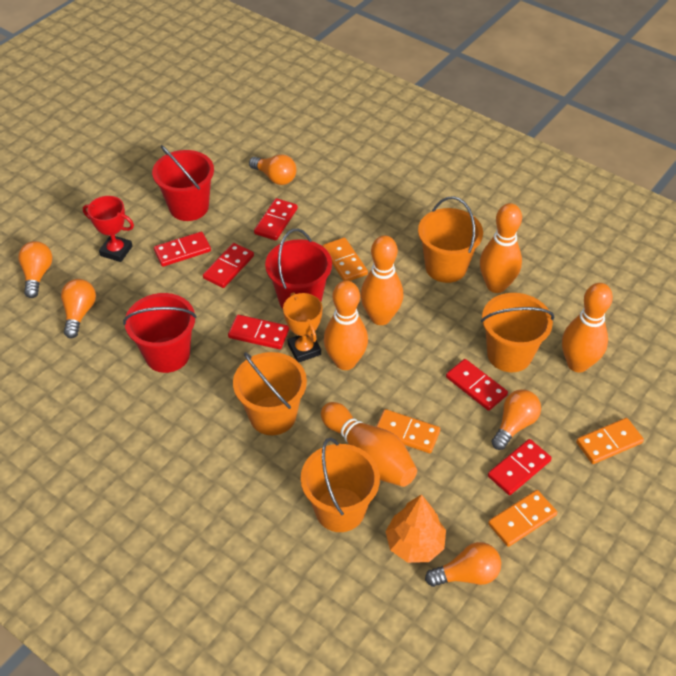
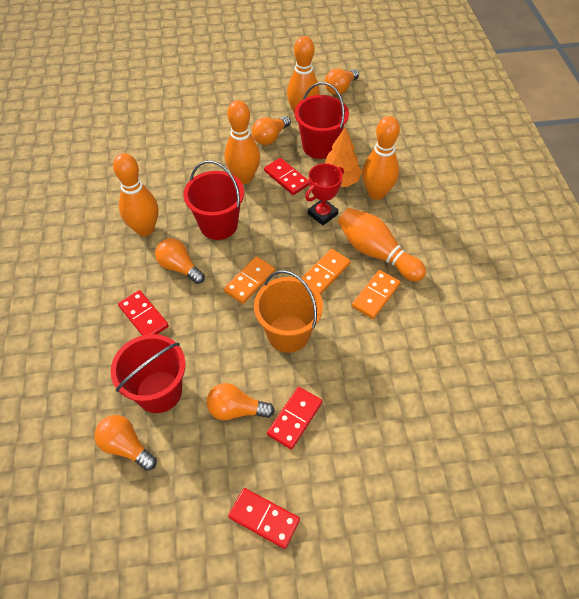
orange bucket: 4 -> 1
orange domino: 4 -> 3
orange trophy: 1 -> 0
red domino: 6 -> 4

